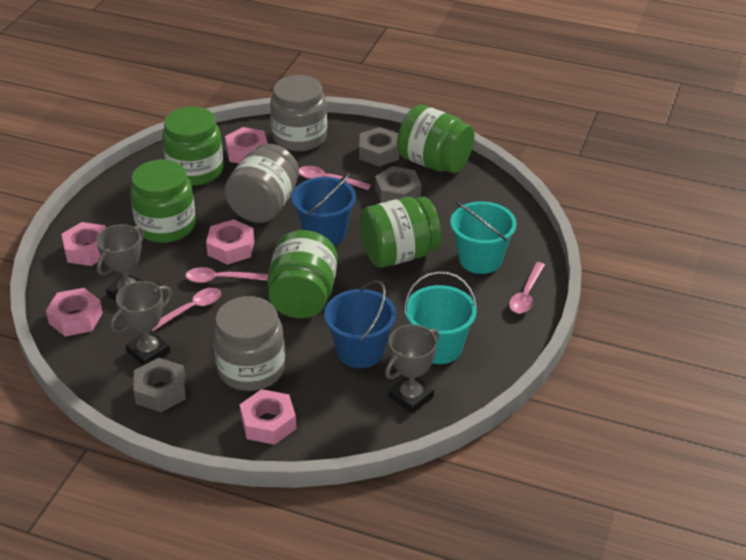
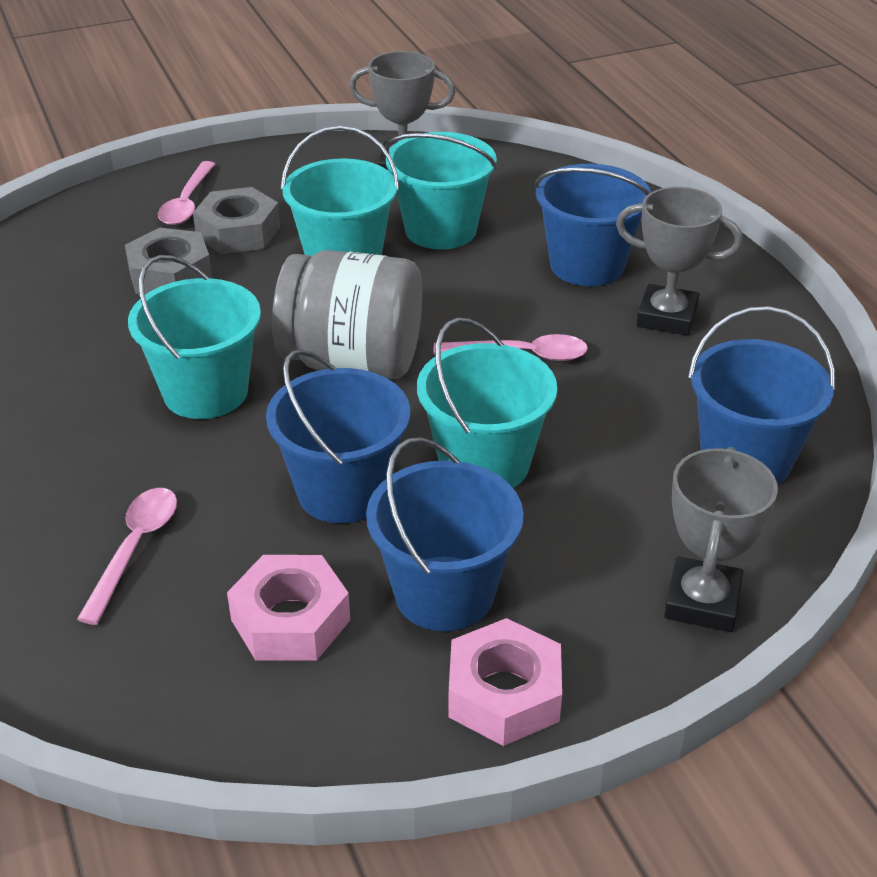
blue bucket: 2 -> 4
green jar: 5 -> 0
grey jar: 3 -> 1
grey nut: 3 -> 2
pink nut: 5 -> 2
pink spoon: 4 -> 3
turquoise bucket: 2 -> 4

